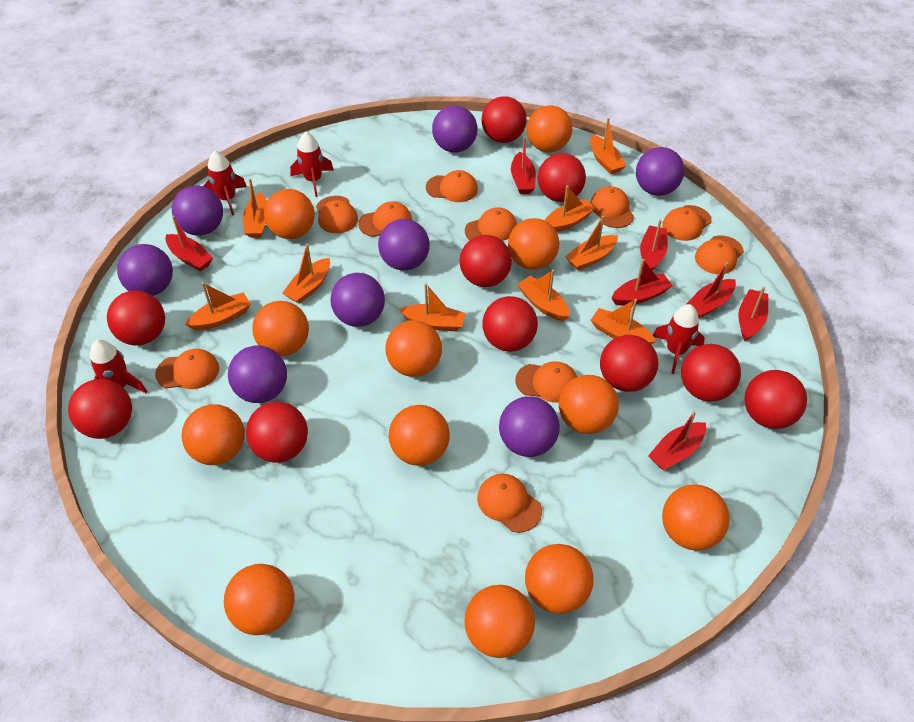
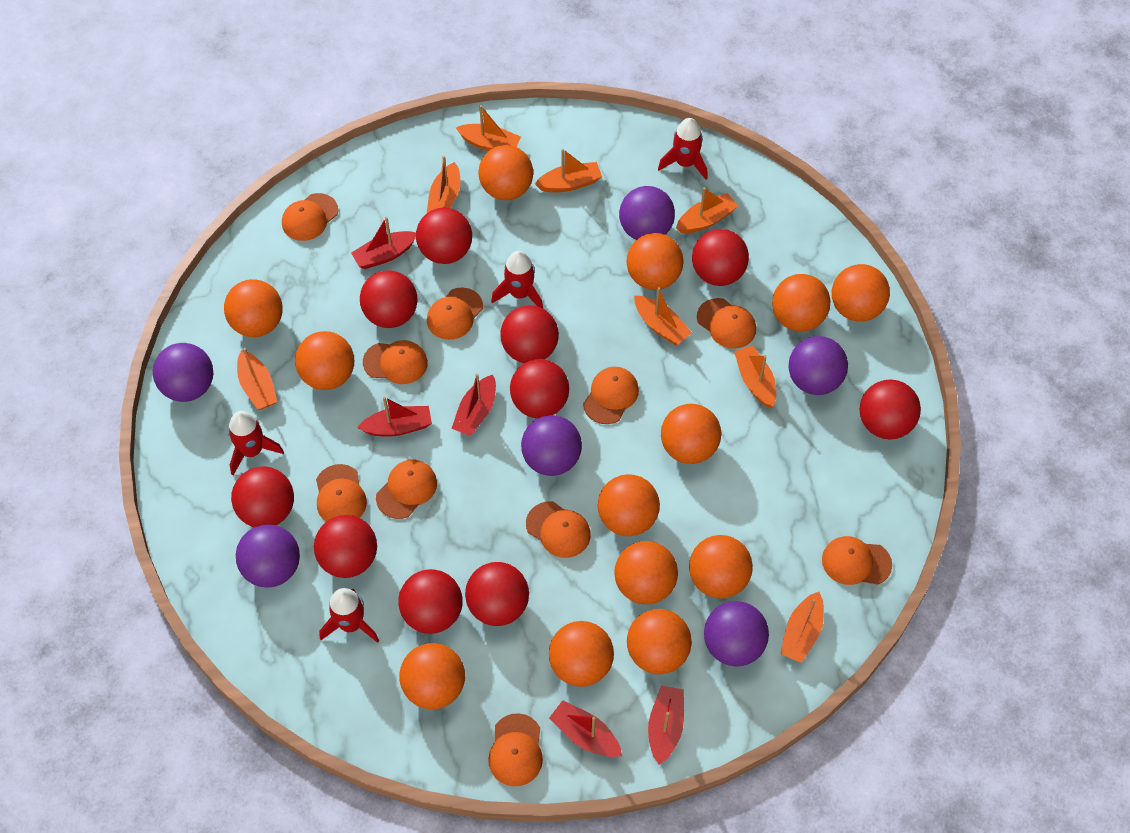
orange ball: 12 -> 13
orange boat: 9 -> 8
purple ball: 8 -> 6
red boat: 7 -> 5

